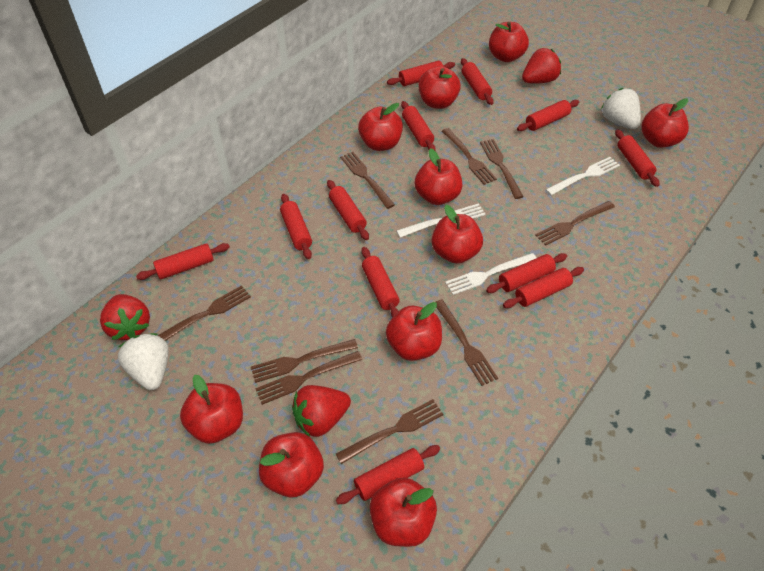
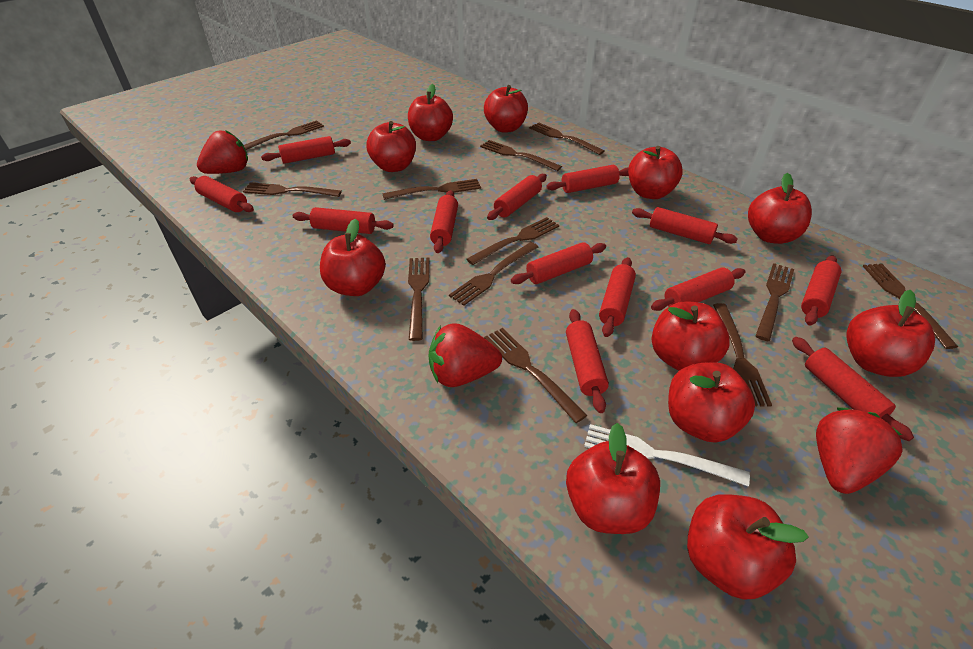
brown fork: 9 -> 12
red apple: 10 -> 11
red rolling pin: 12 -> 13
white fork: 3 -> 1
white strawberry: 2 -> 0

